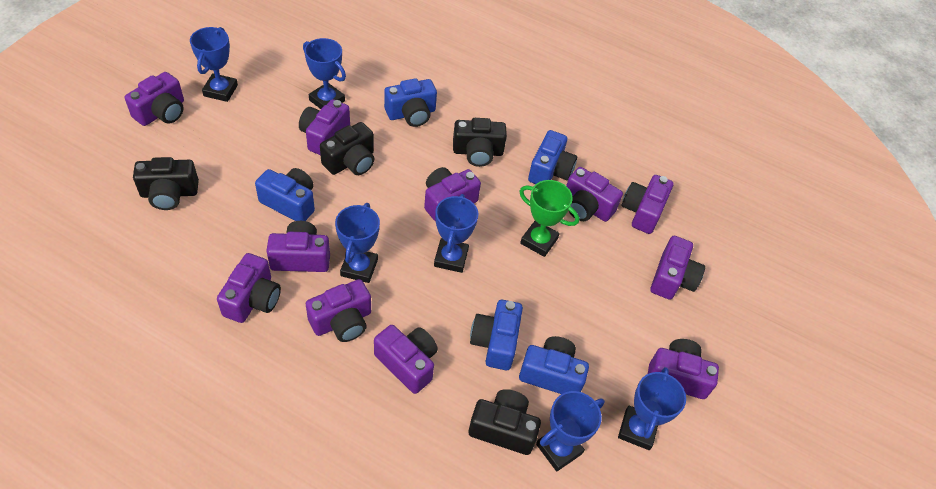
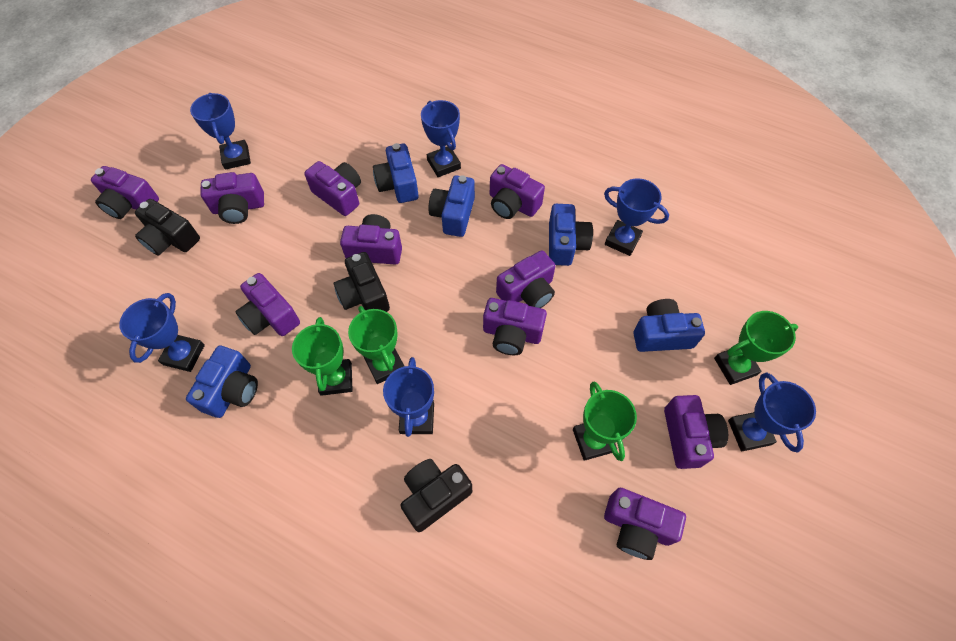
black camera: 4 -> 3
green trophy: 1 -> 4
purple camera: 11 -> 10

